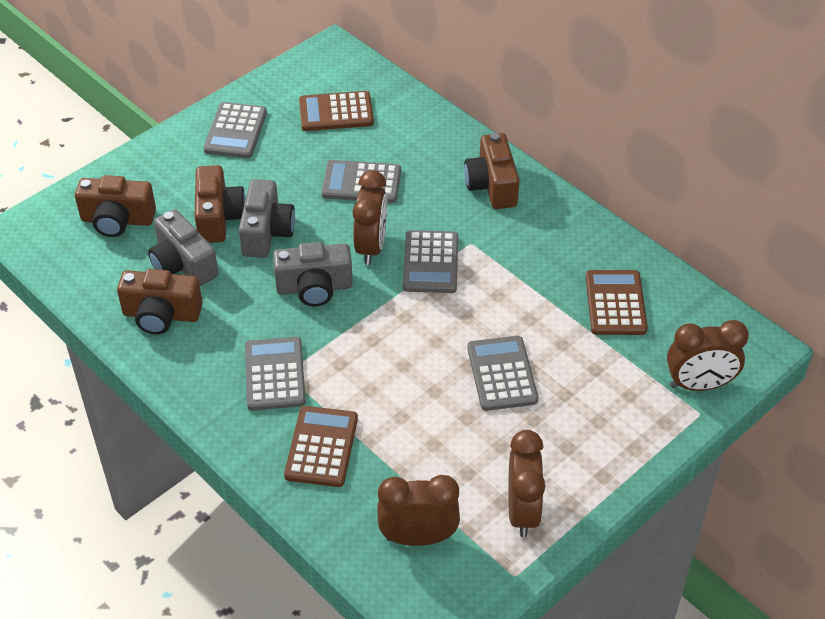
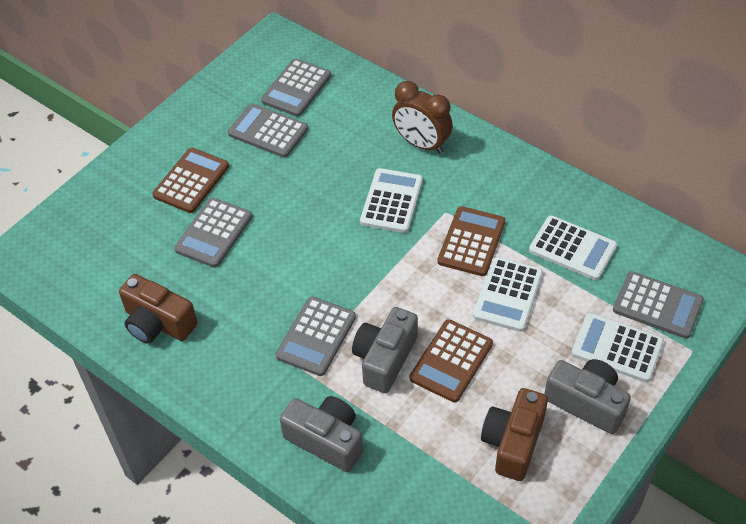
brown camera: 4 -> 2
brown clock: 4 -> 1
white calculator: 0 -> 4

